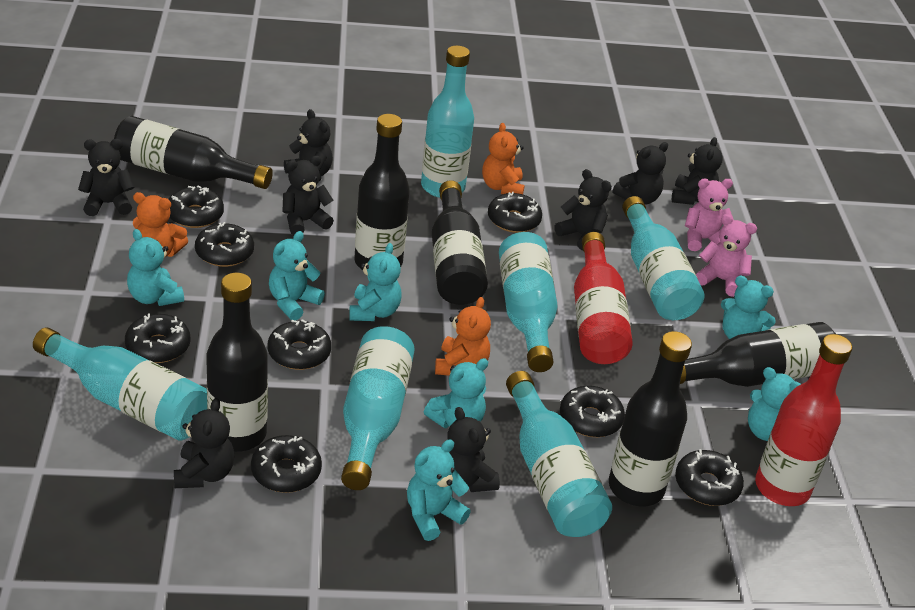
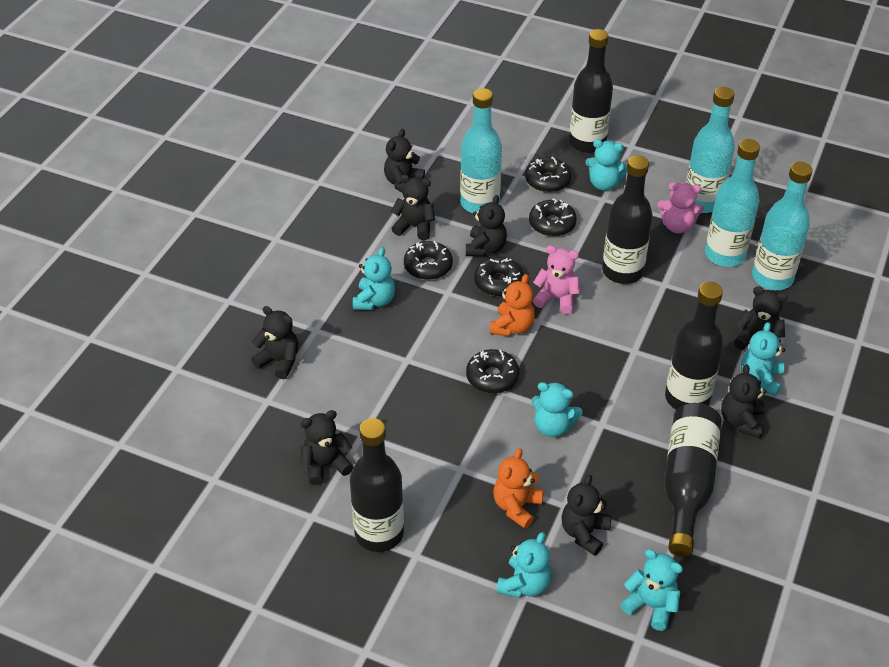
black bottle: 6 -> 5
black donut: 8 -> 5
orange teddy bear: 3 -> 2
red bottle: 2 -> 0
turquoise bottle: 6 -> 4
turquoise teddy bear: 7 -> 6

